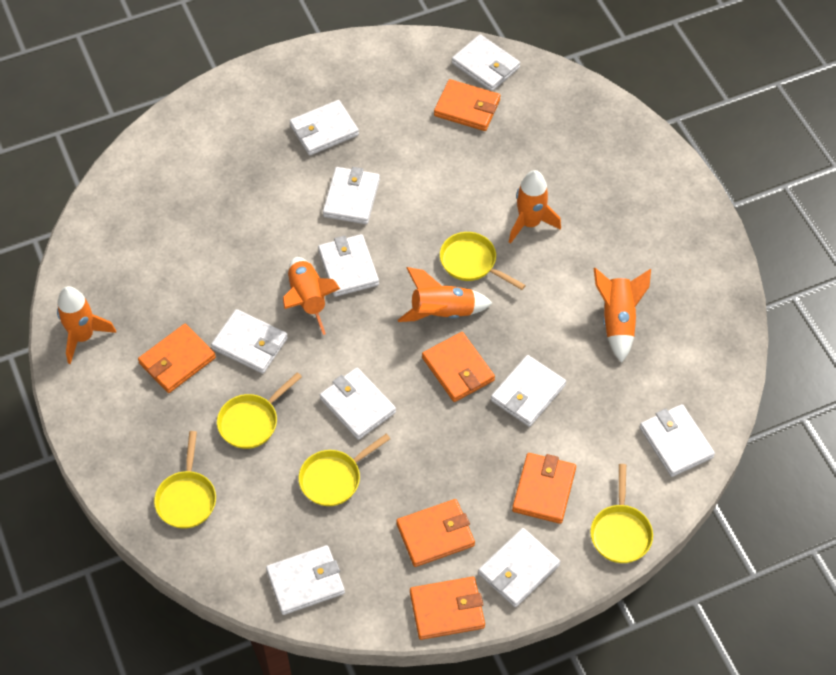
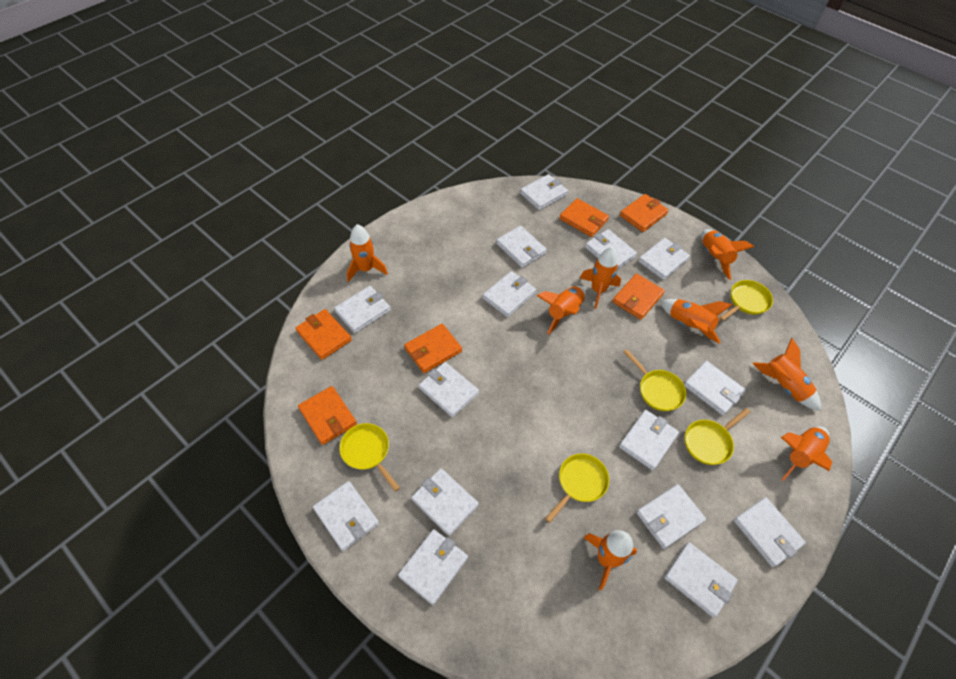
orange rocket: 5 -> 8
white wallet: 10 -> 15

